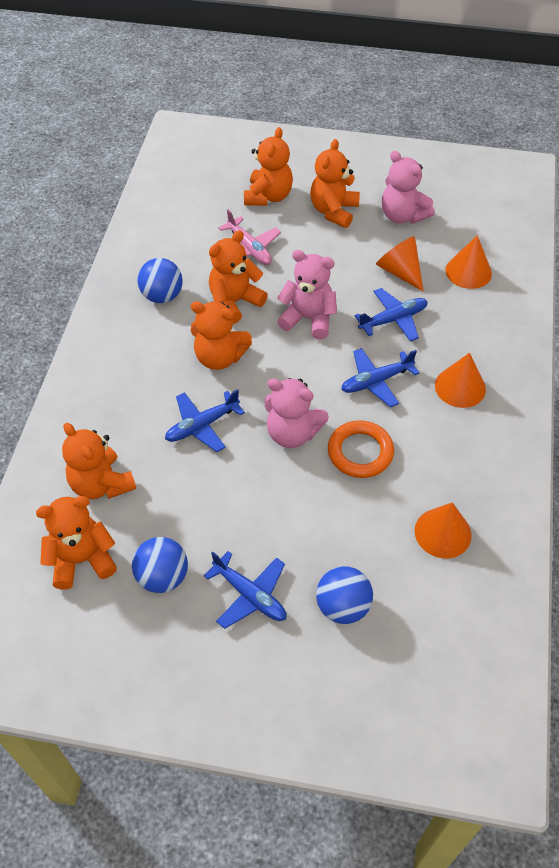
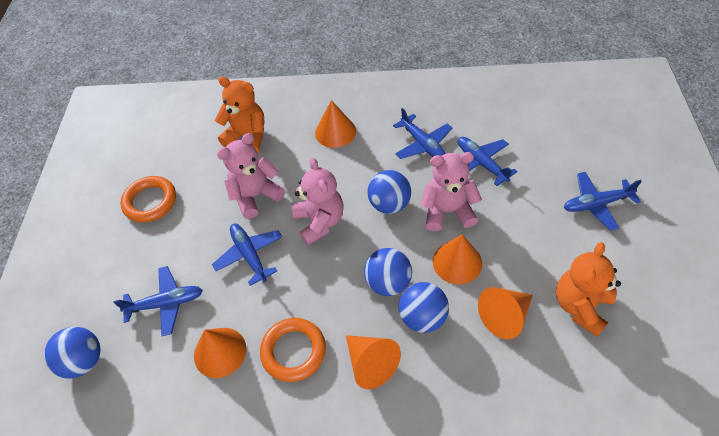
blue ball: 3 -> 4
blue plane: 4 -> 5
orange cone: 4 -> 5
orange ring: 1 -> 2
orange teddy bear: 6 -> 2
pink plane: 1 -> 0

